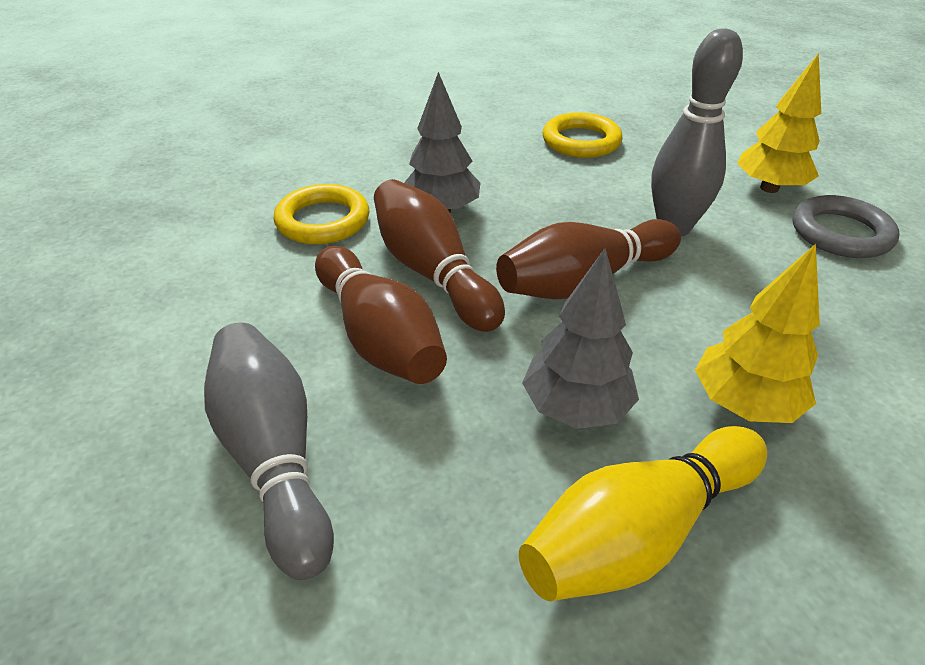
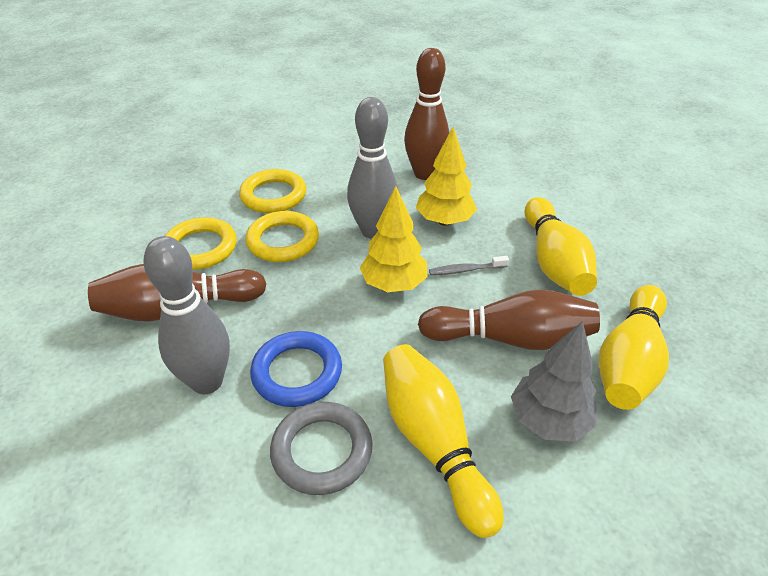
blue ring: 0 -> 1
grey toothbrush: 0 -> 1
grey tree: 2 -> 1
yellow bowling pin: 1 -> 3
yellow ring: 2 -> 3

